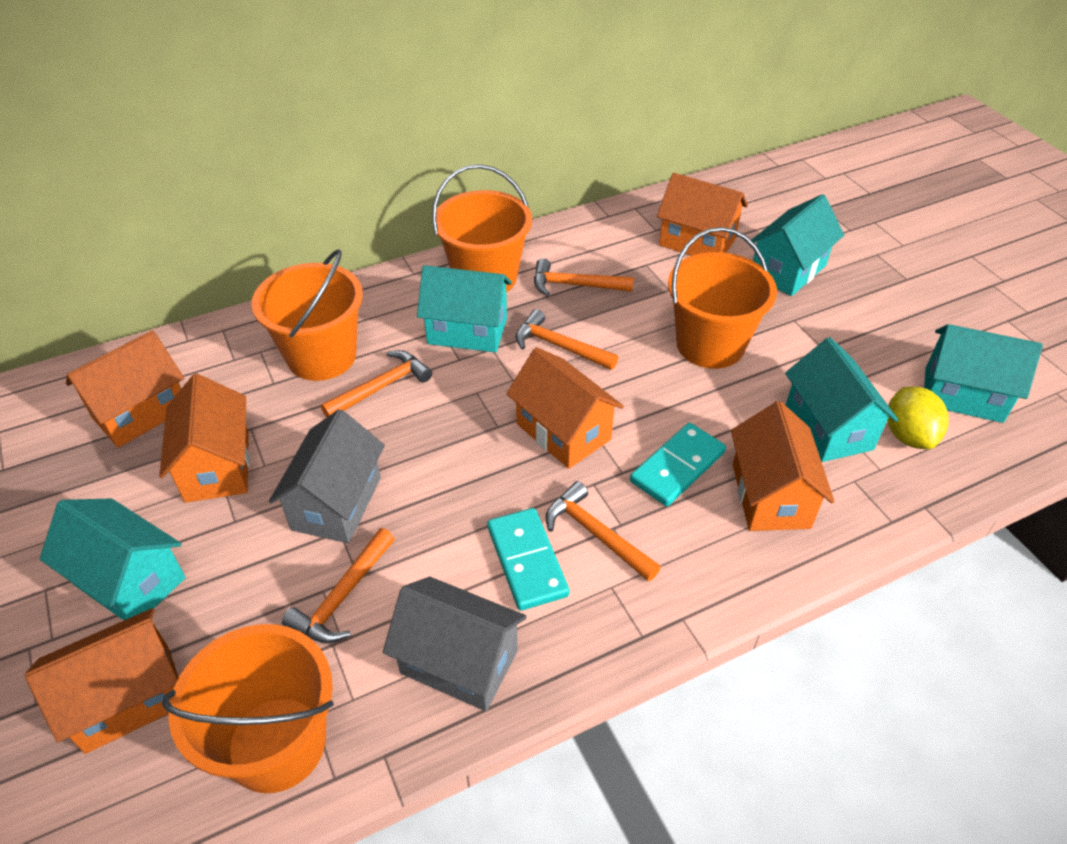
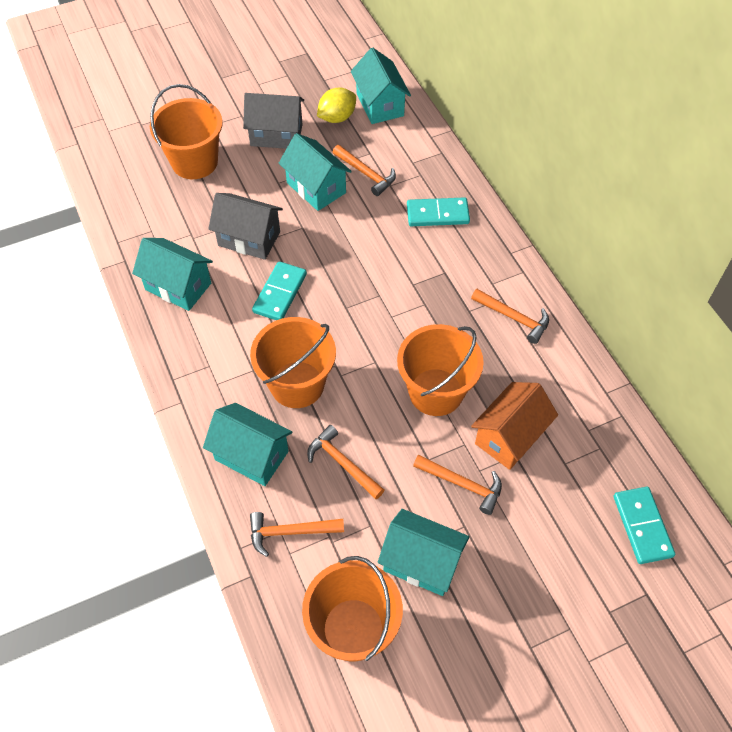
orange house: 6 -> 1
turquoise domino: 2 -> 3

